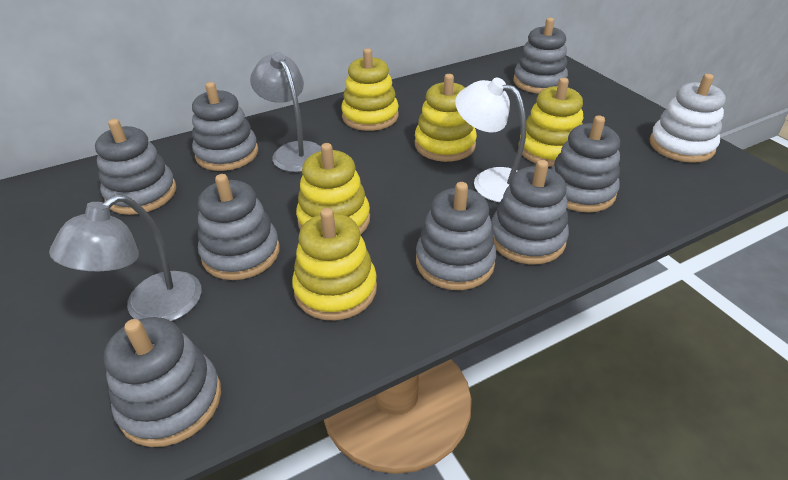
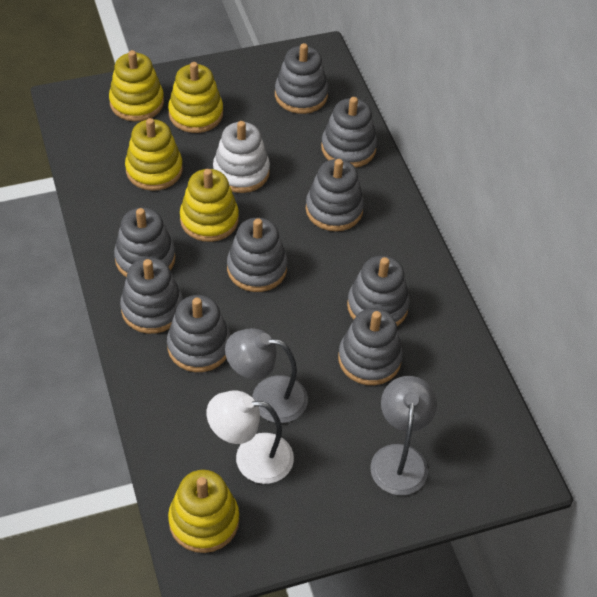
grey stacking toy: 8 -> 9

